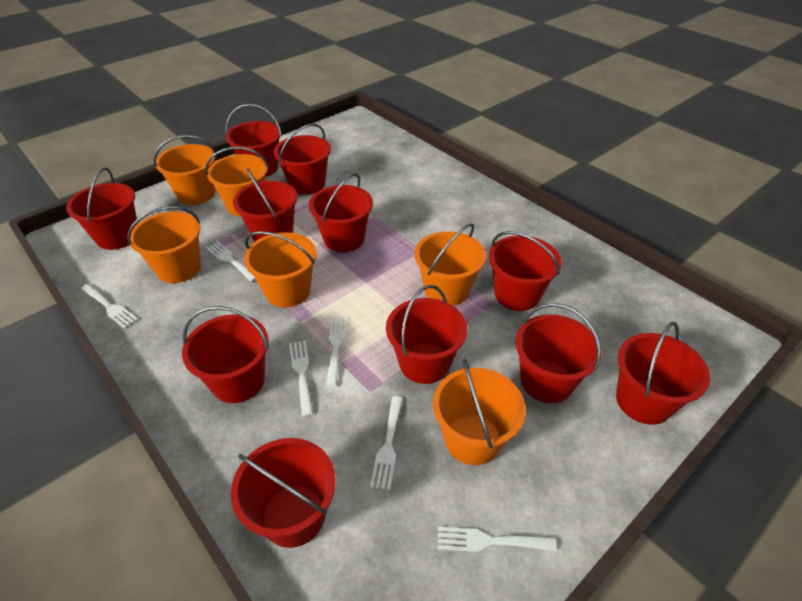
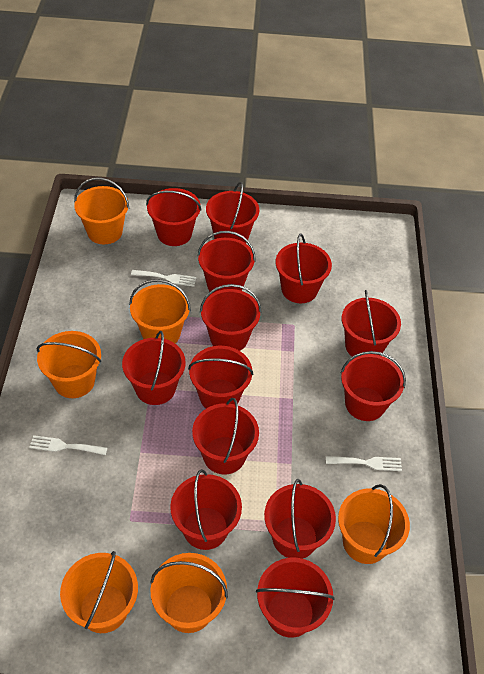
red bucket: 11 -> 13
white fork: 6 -> 3

